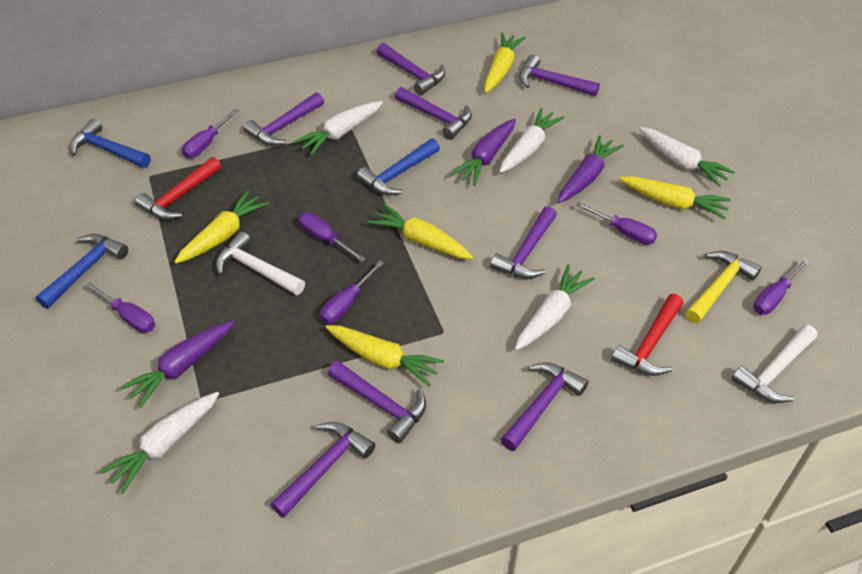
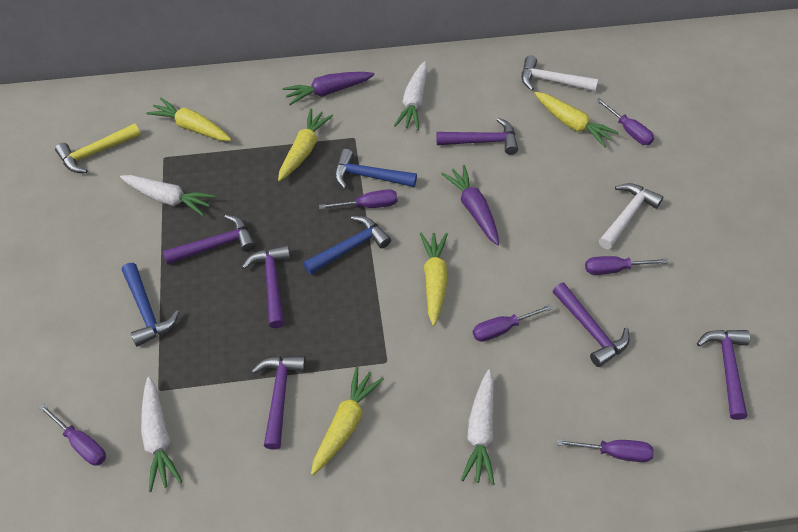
purple carrot: 3 -> 2
purple hammer: 8 -> 6
red hammer: 2 -> 0
white carrot: 5 -> 4

